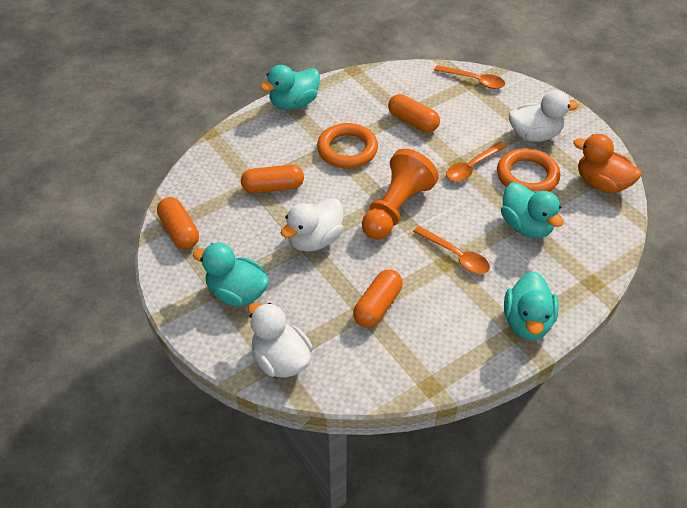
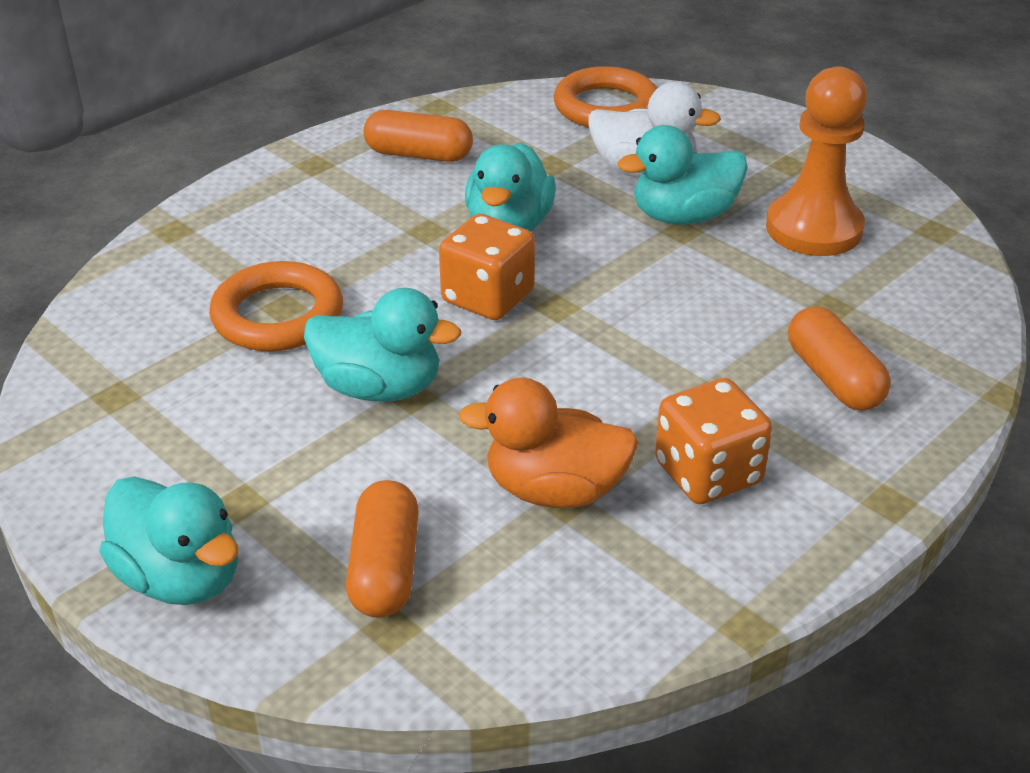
orange capsule: 4 -> 3
orange dice: 0 -> 2
orange spoon: 3 -> 0
white duck: 3 -> 1

